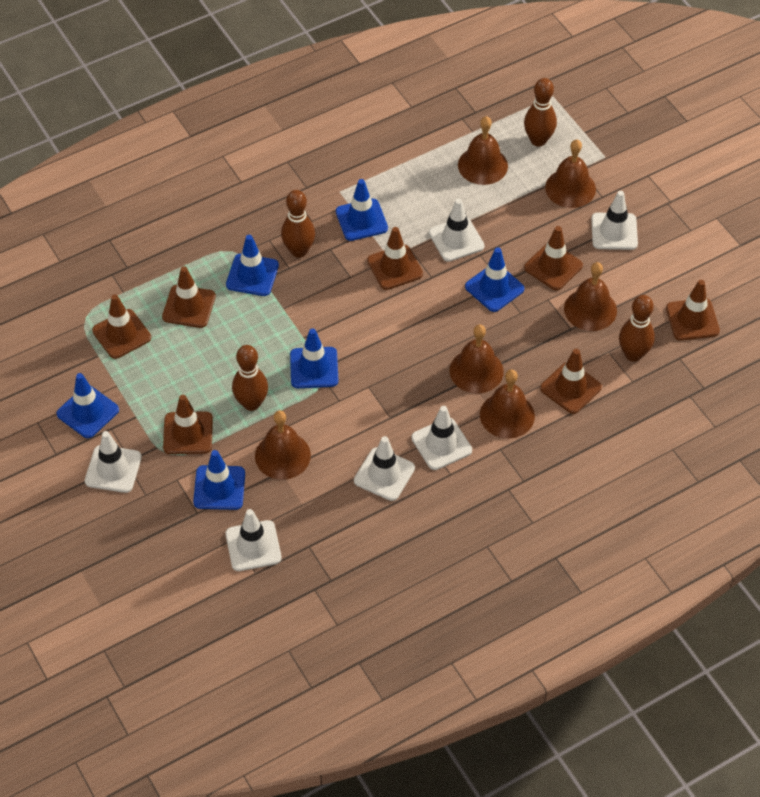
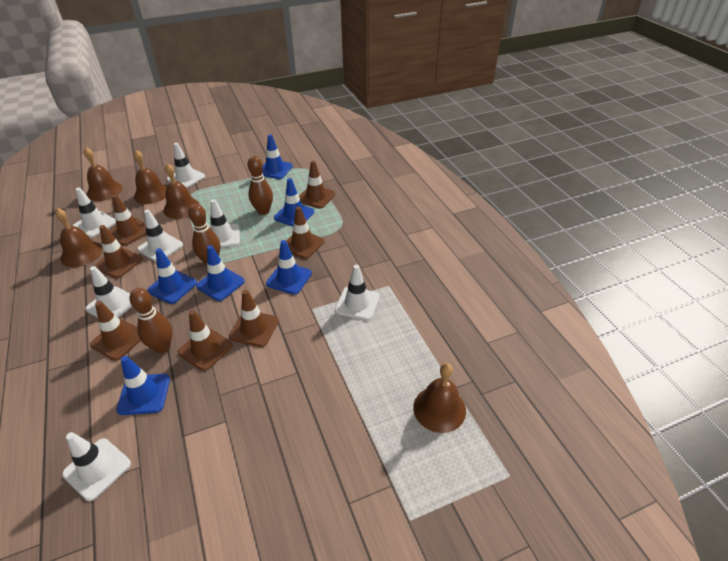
brown bell: 6 -> 5
brown bowling pin: 4 -> 3
white traffic cone: 6 -> 7

